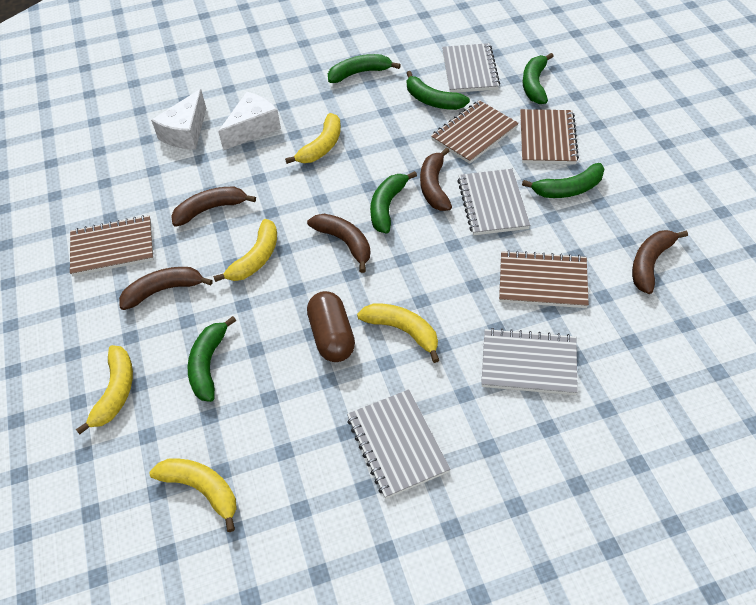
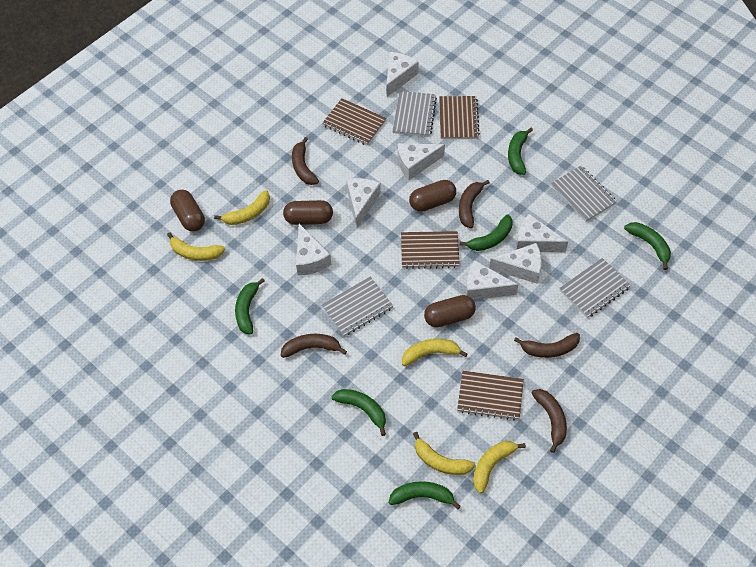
brown capsule: 1 -> 4
white cheese: 2 -> 7

